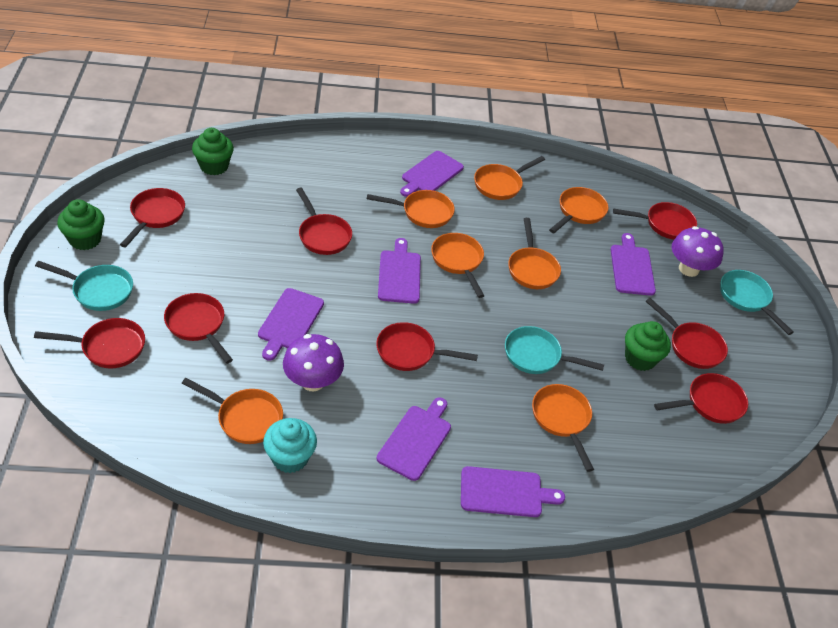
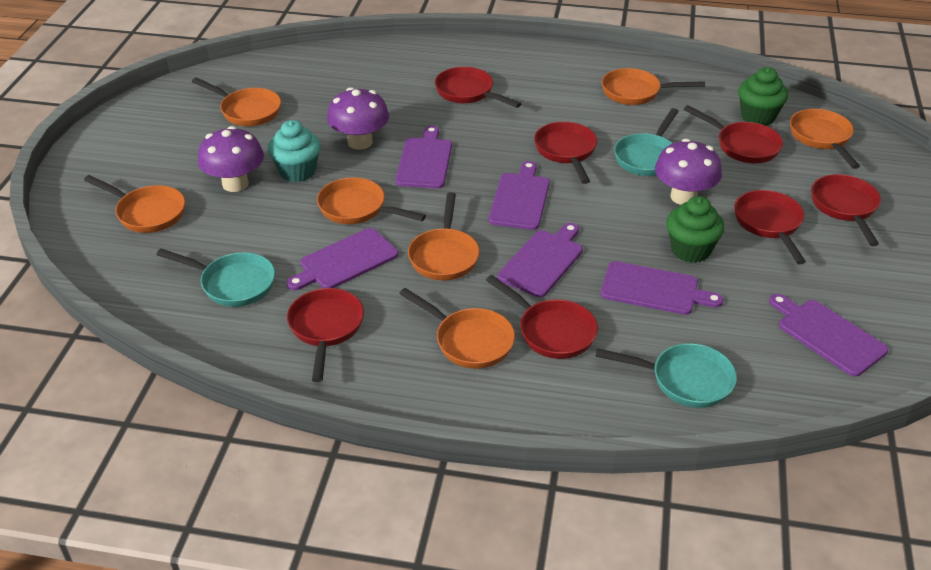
green cupcake: 3 -> 2
purple mushroom: 2 -> 3
red pan: 8 -> 7

